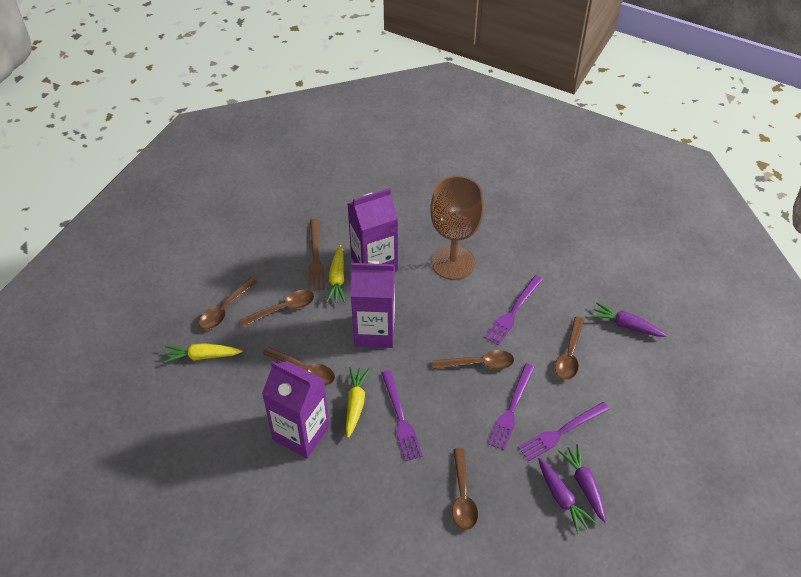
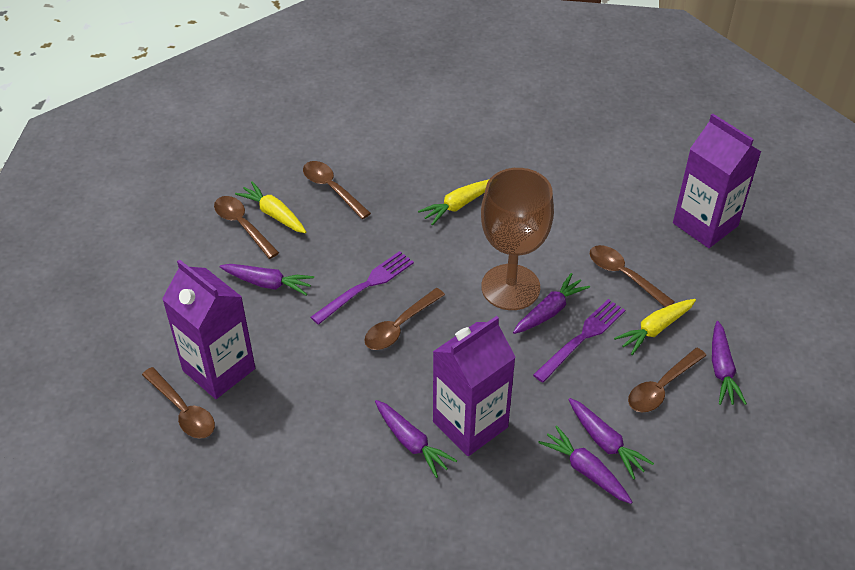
brown fork: 1 -> 0
purple carrot: 3 -> 6
purple fork: 4 -> 2

